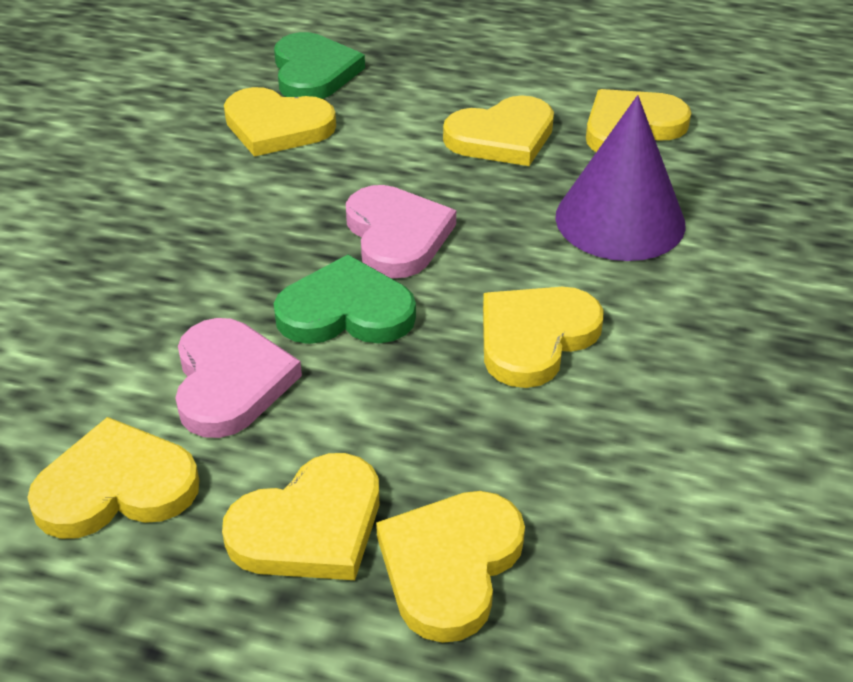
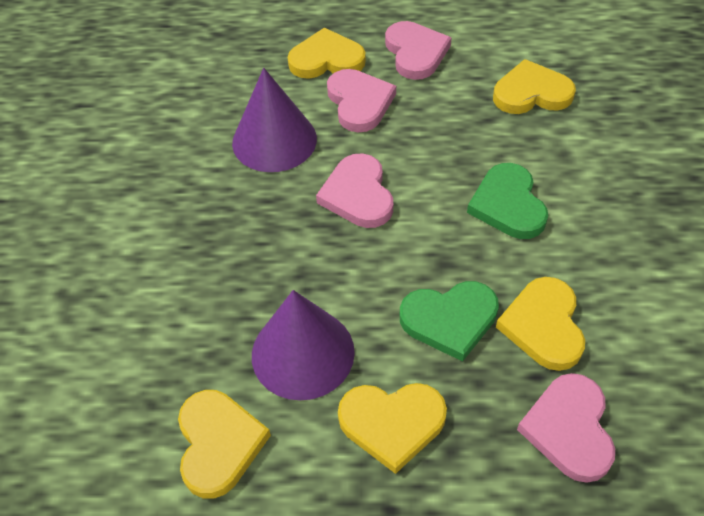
pink heart: 2 -> 4
purple cone: 1 -> 2
yellow heart: 7 -> 5

